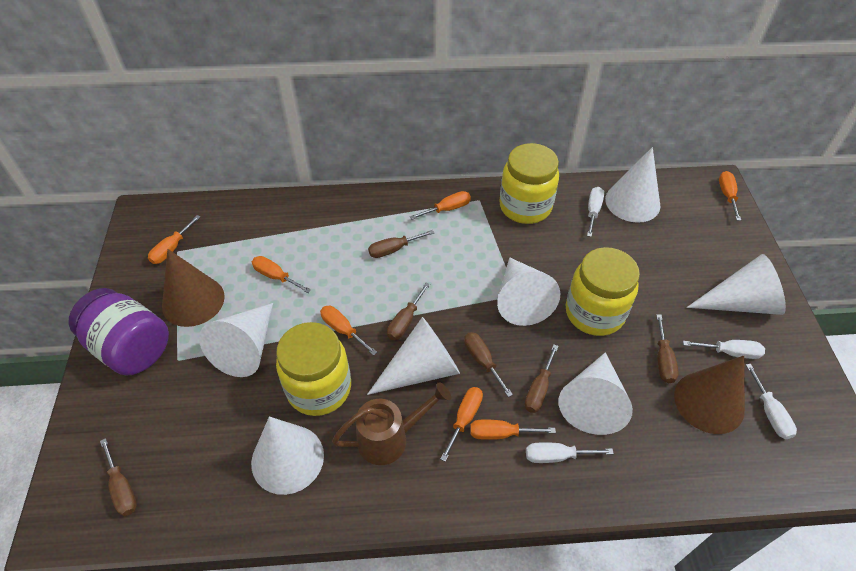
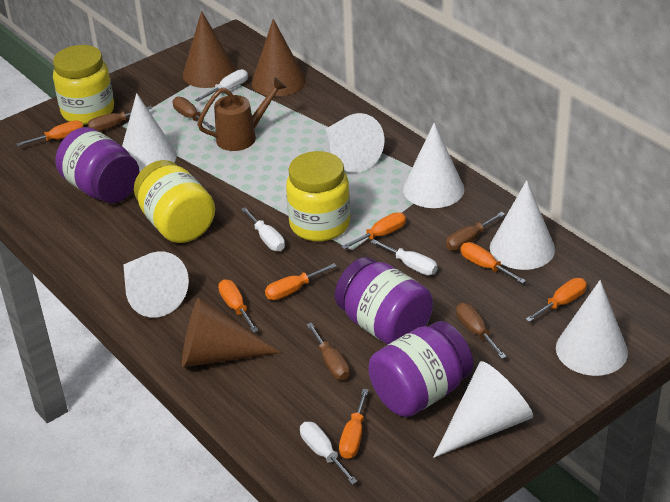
brown cone: 2 -> 3
brown screwdriver: 6 -> 5
purple jar: 1 -> 3

